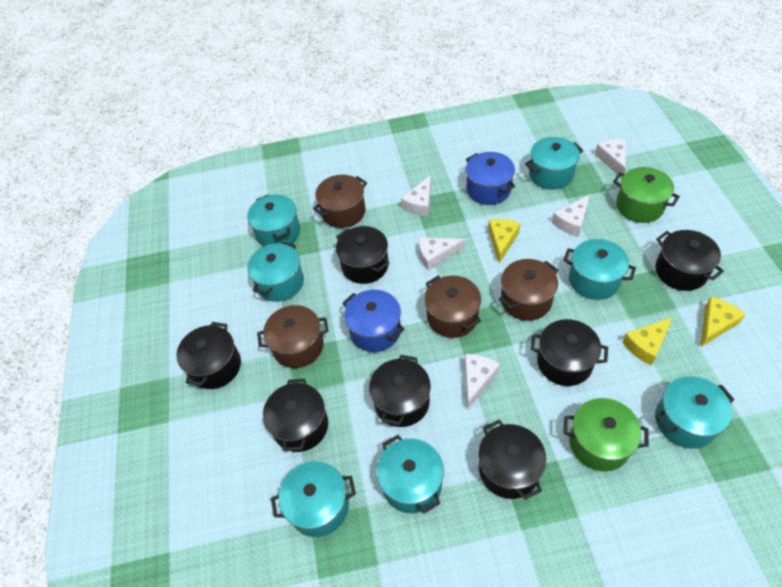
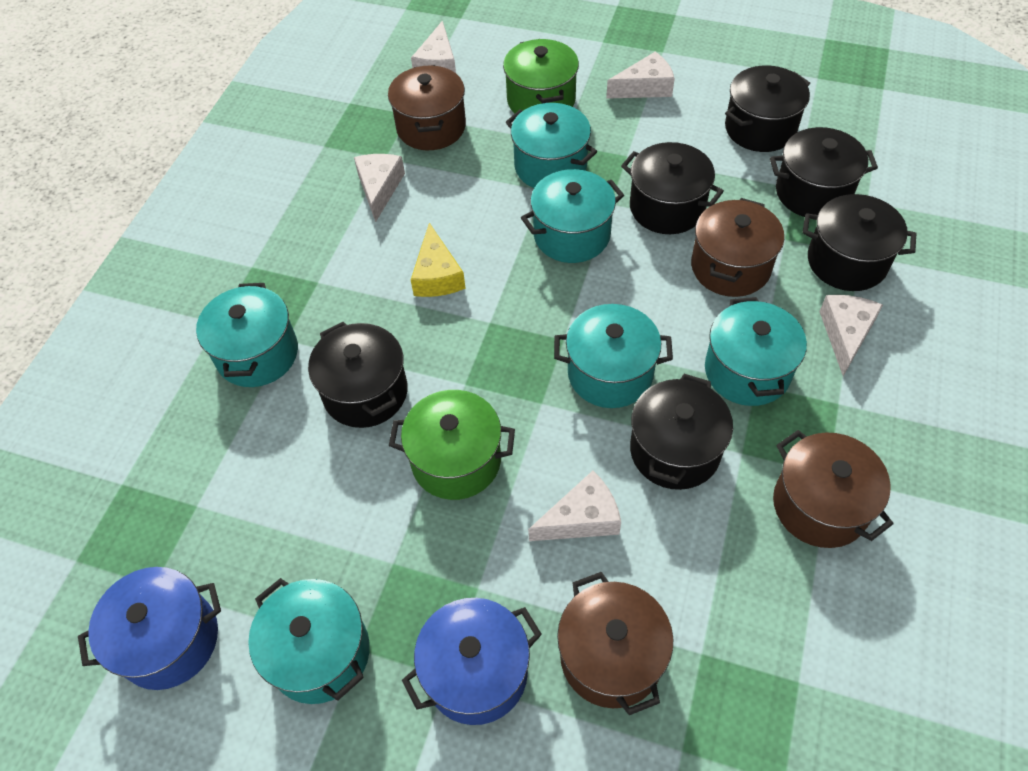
black pot: 7 -> 6
turquoise pot: 7 -> 6
yellow cheese: 3 -> 1

